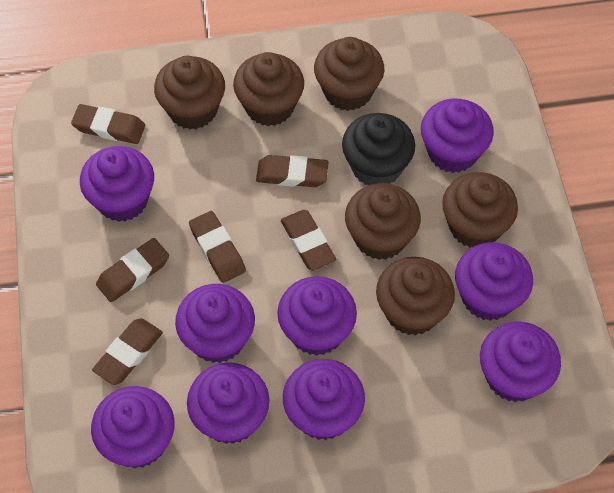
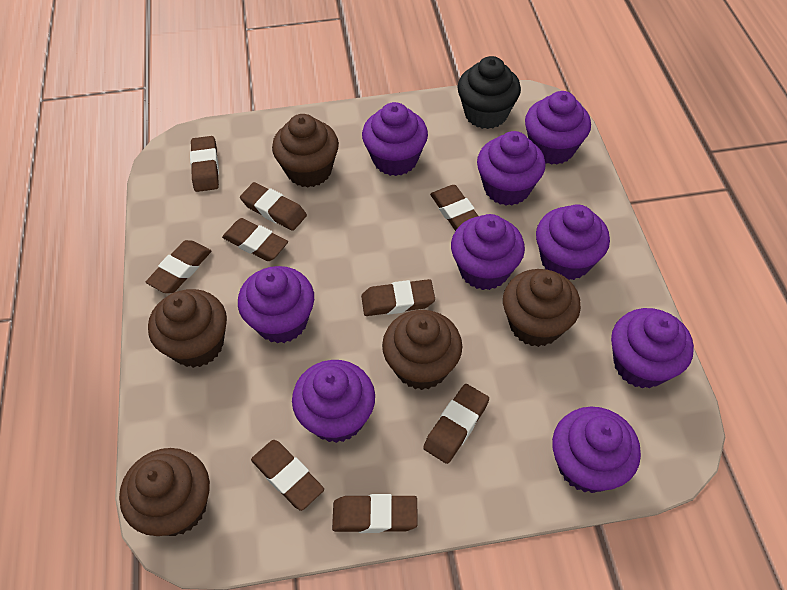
brown cupcake: 6 -> 5
brown eraser: 6 -> 9

